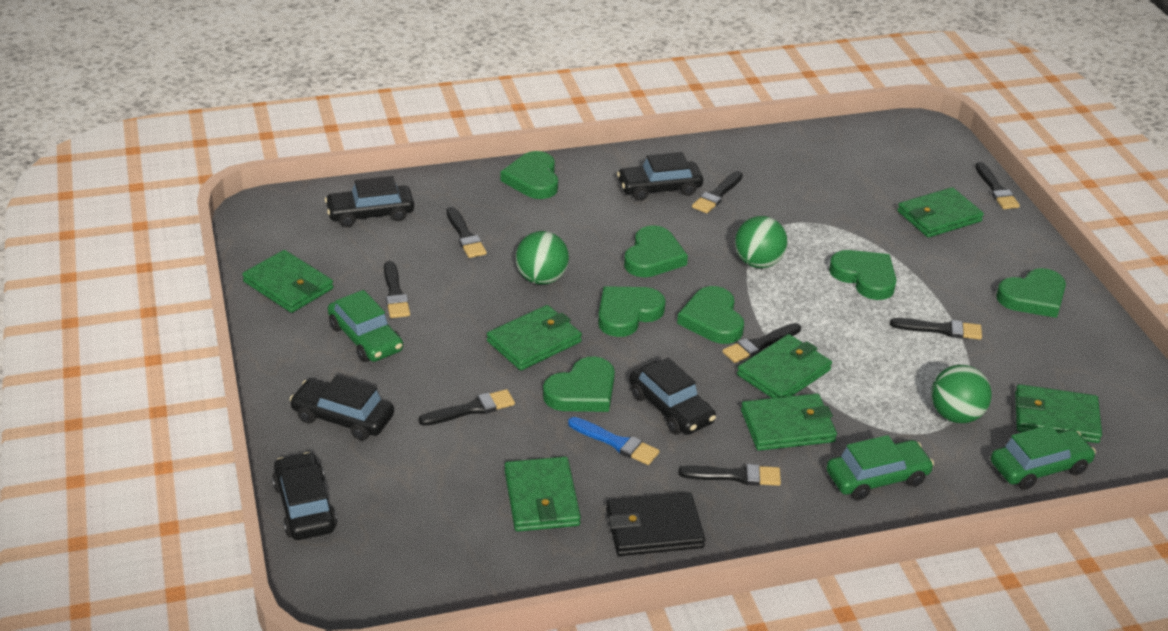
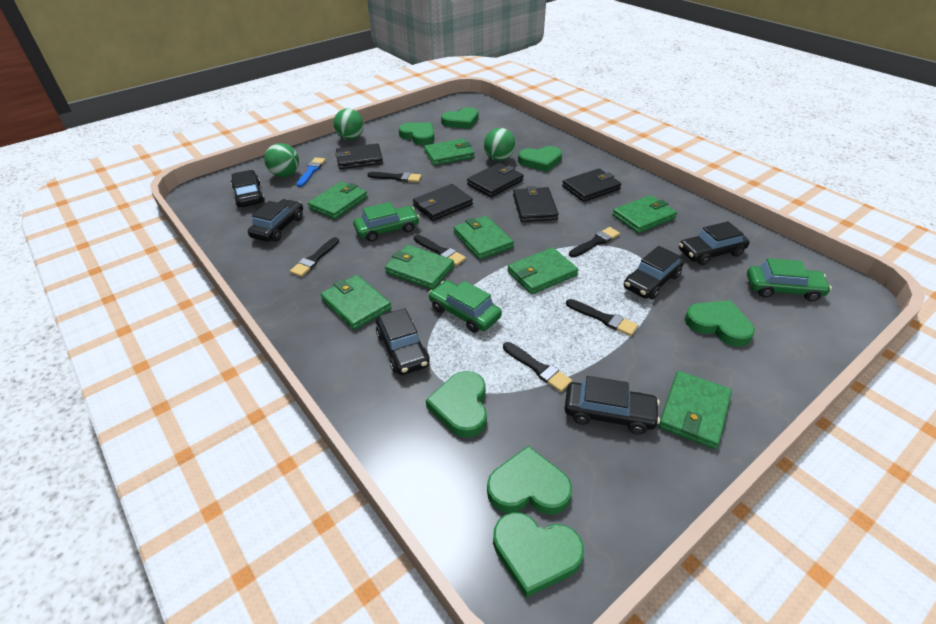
black brush: 8 -> 6
black car: 5 -> 6
black wallet: 1 -> 5
green wallet: 7 -> 8

